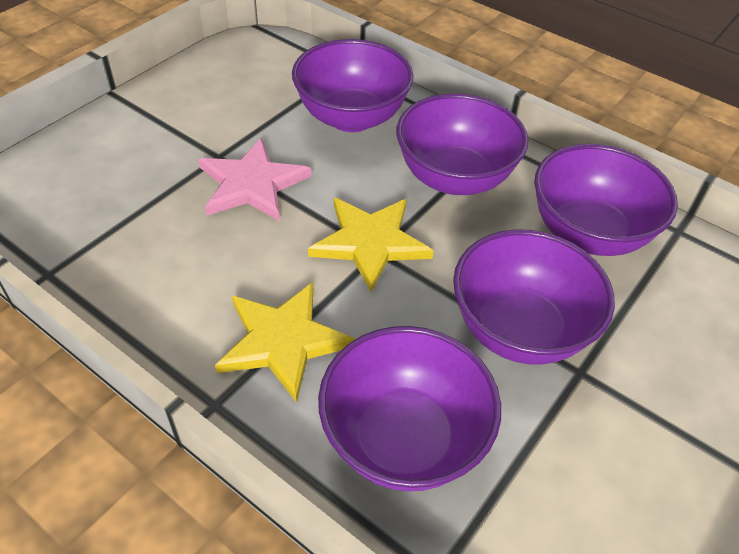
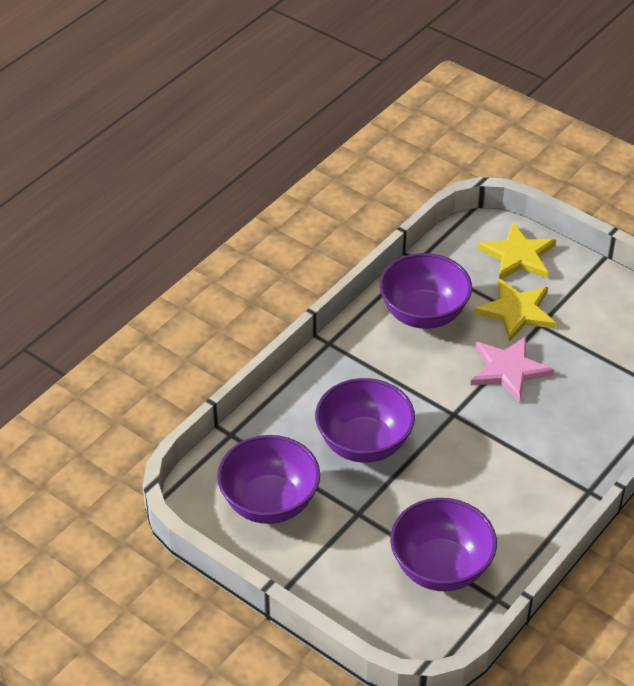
purple bowl: 5 -> 4

